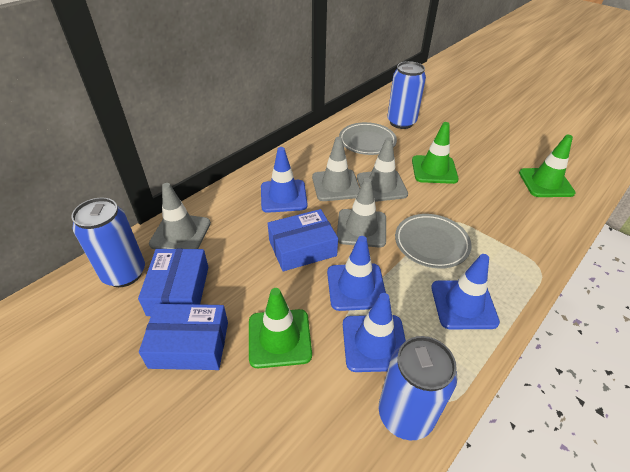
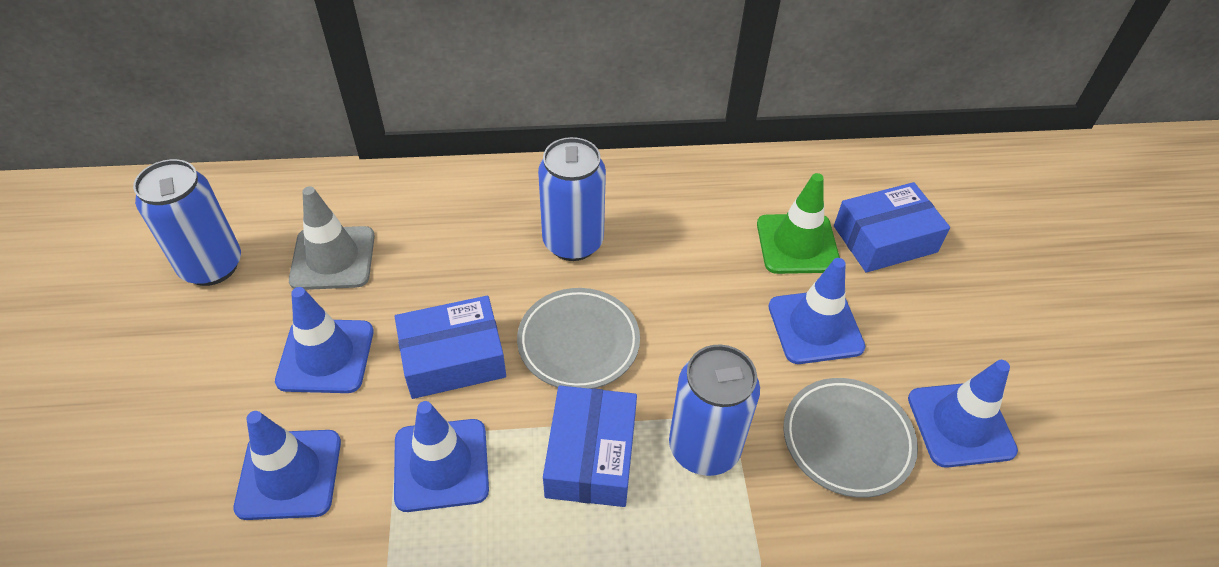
blue traffic cone: 4 -> 5
green traffic cone: 3 -> 1
grey traffic cone: 4 -> 1

